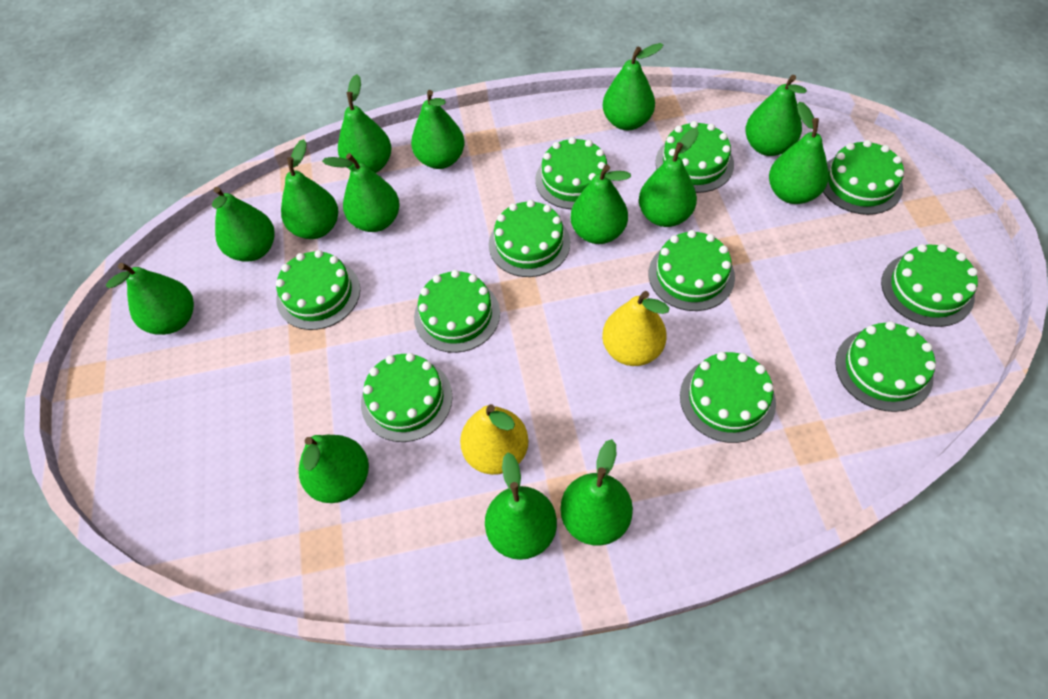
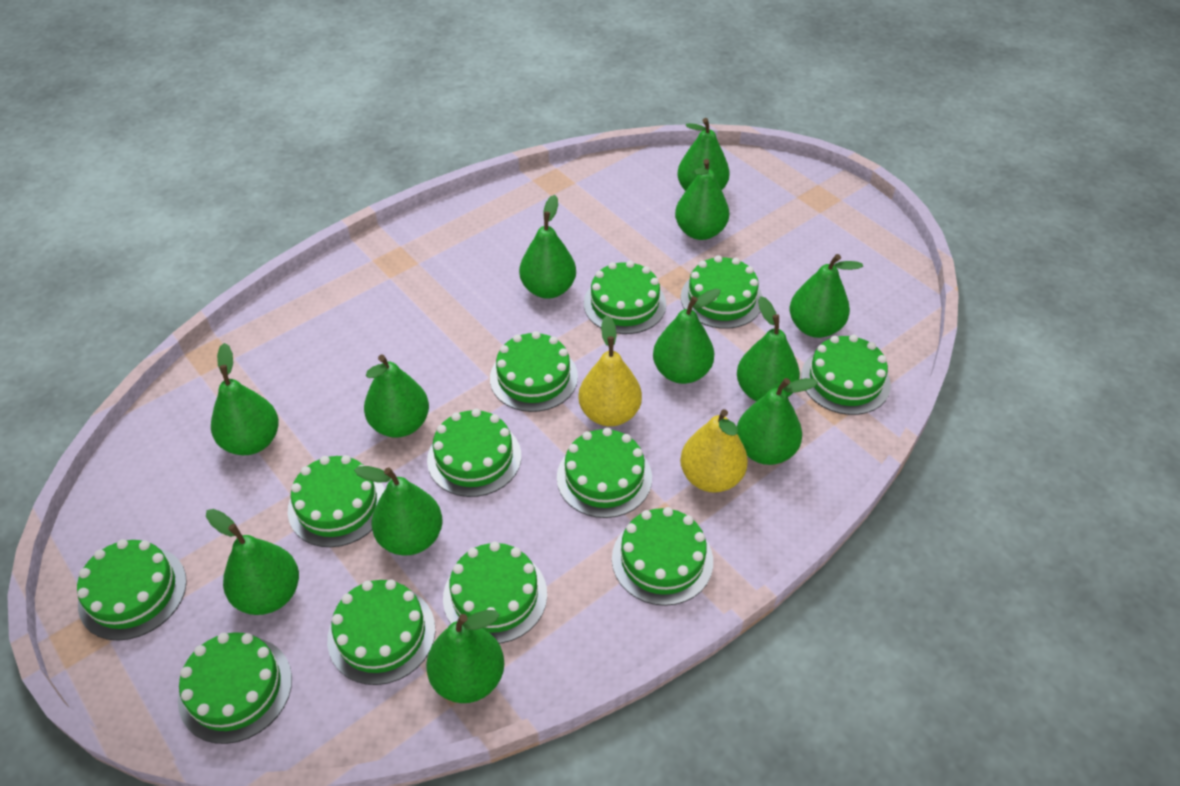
green cake: 11 -> 12
green pear: 14 -> 12

